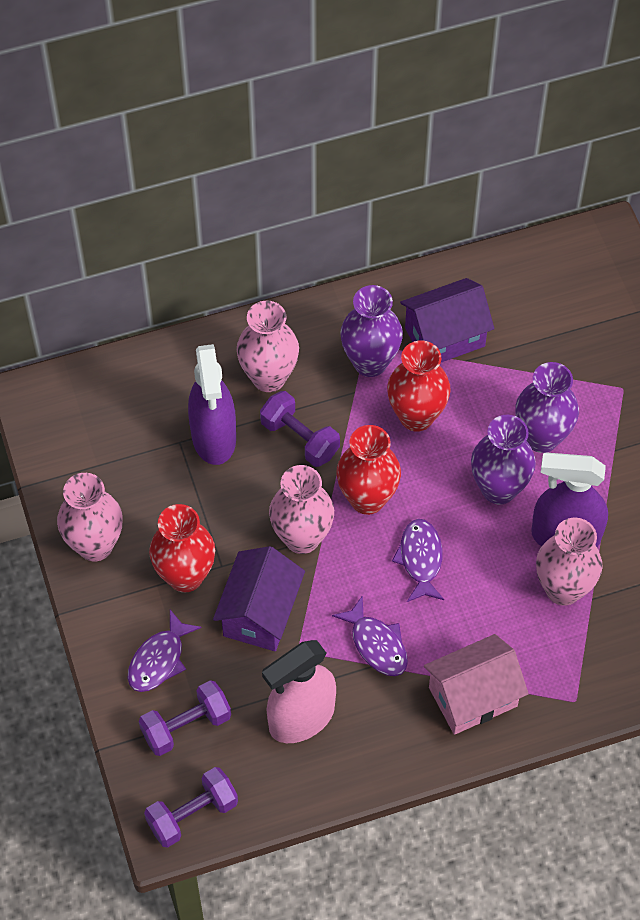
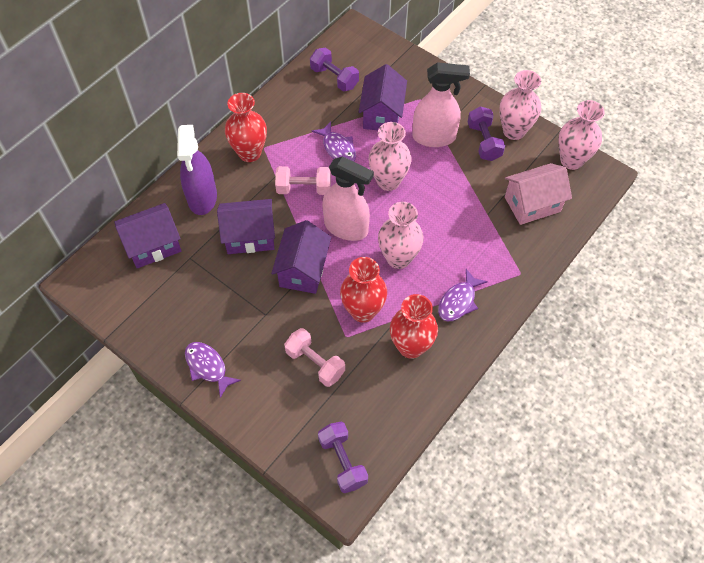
pink dumbbell: 0 -> 2
pink spray bottle: 1 -> 2
purple house: 2 -> 4
purple spray bottle: 2 -> 1
purple vase: 3 -> 0

